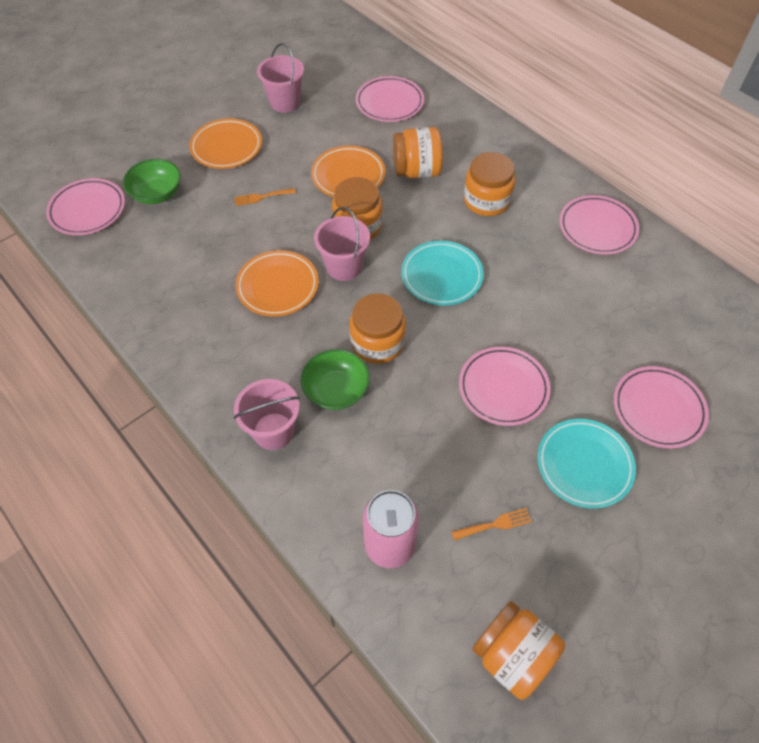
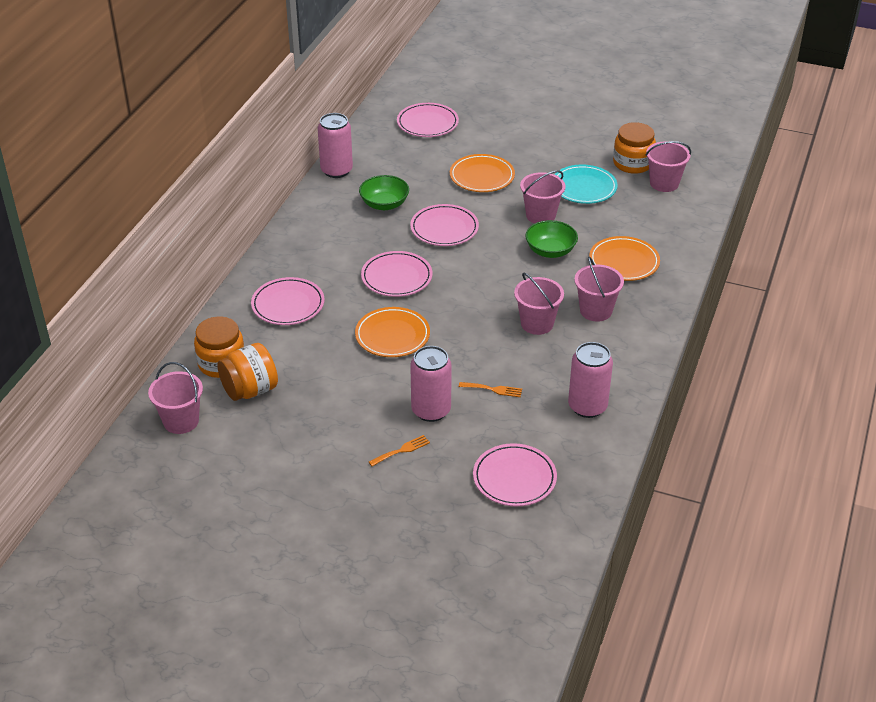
orange jar: 5 -> 3
pink bucket: 3 -> 5
pink can: 1 -> 3
turquoise plate: 2 -> 1

